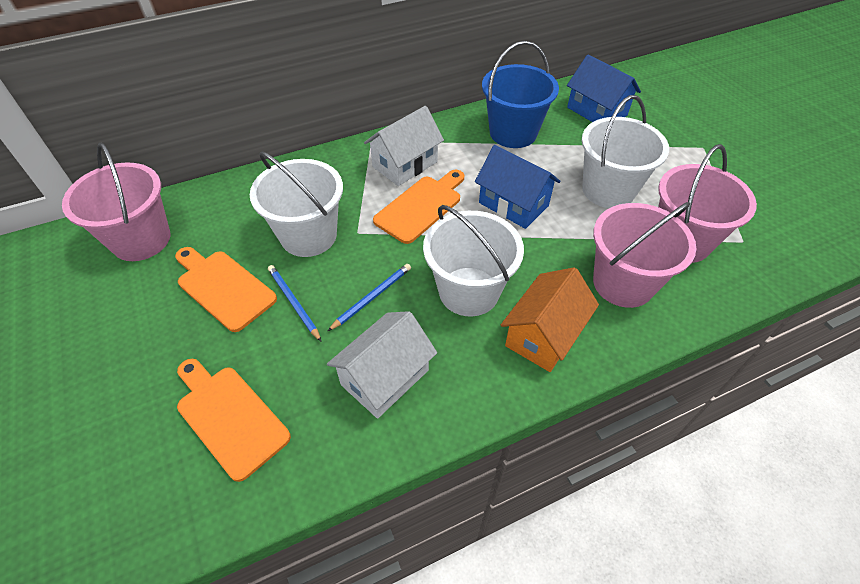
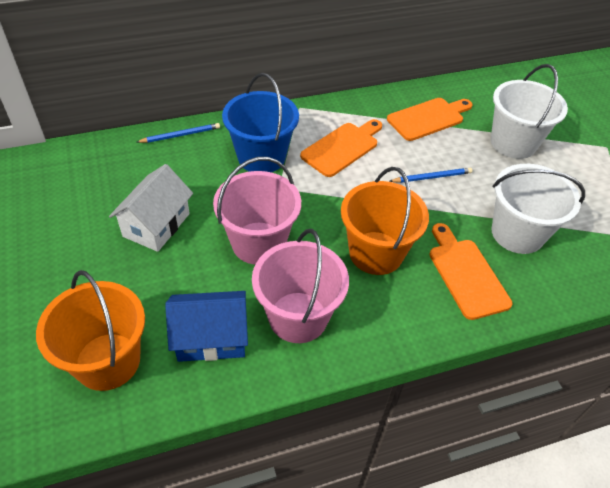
blue house: 2 -> 1
orange bucket: 0 -> 2
orange house: 1 -> 0
pink bucket: 3 -> 2
white bucket: 3 -> 2
white house: 2 -> 1

